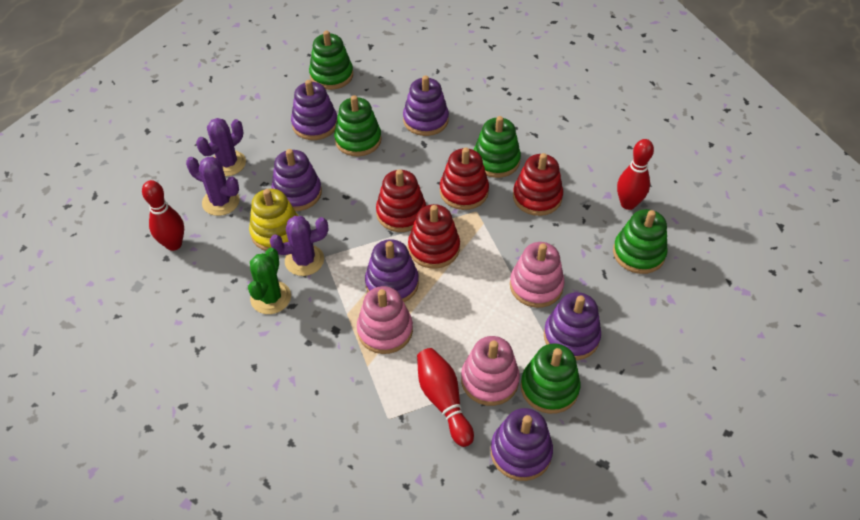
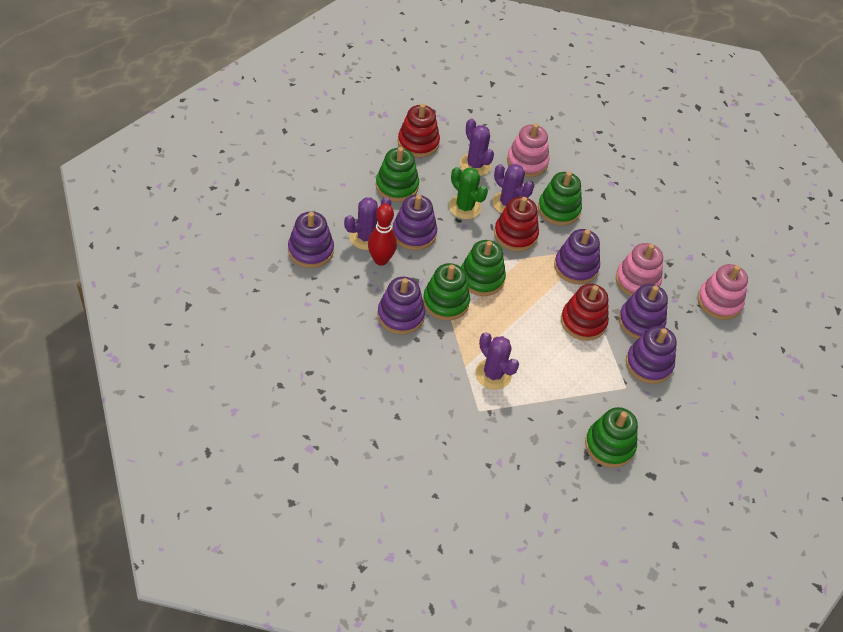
purple cactus: 3 -> 4
red bowling pin: 3 -> 1
red stacking toy: 4 -> 3
yellow stacking toy: 1 -> 0

